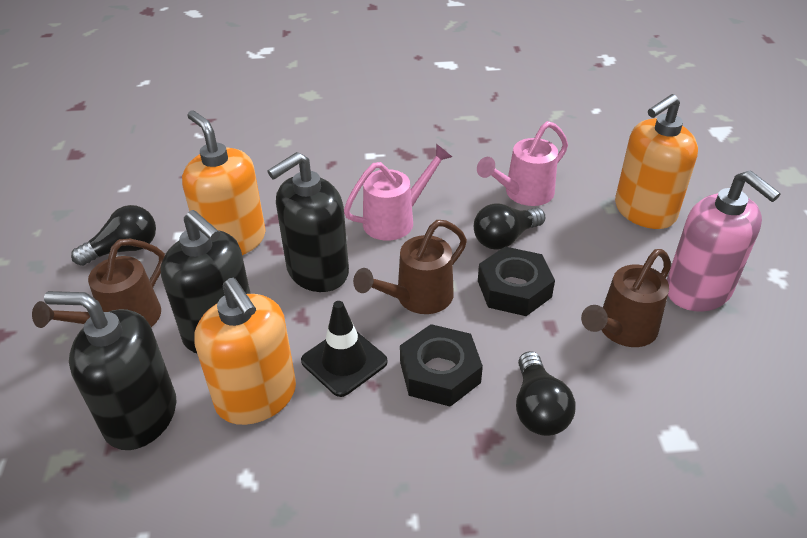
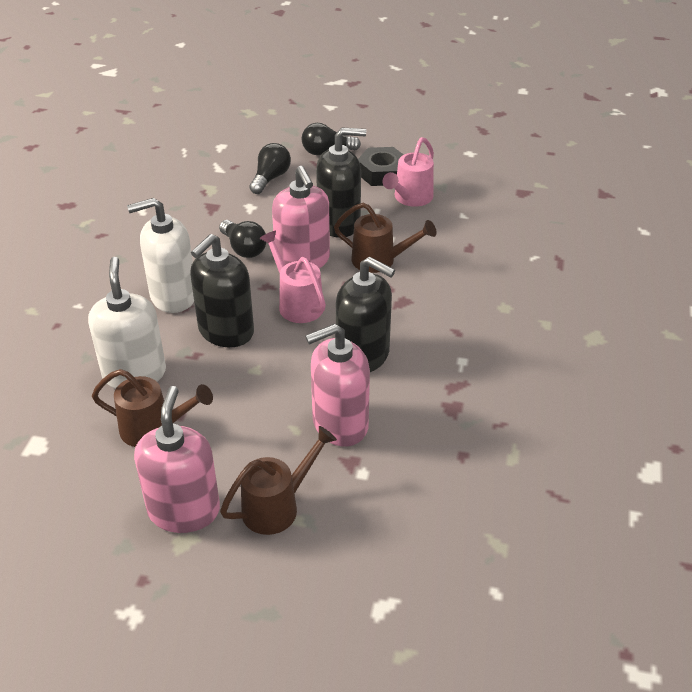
black nut: 2 -> 1
black traffic cone: 1 -> 0
orange soap dispenser: 3 -> 0
pink soap dispenser: 1 -> 3
white soap dispenser: 0 -> 2

